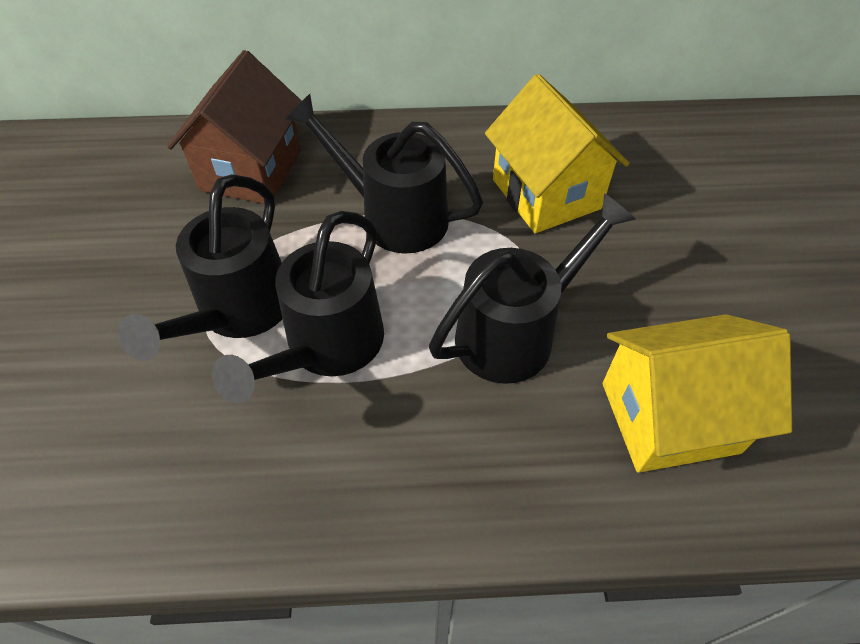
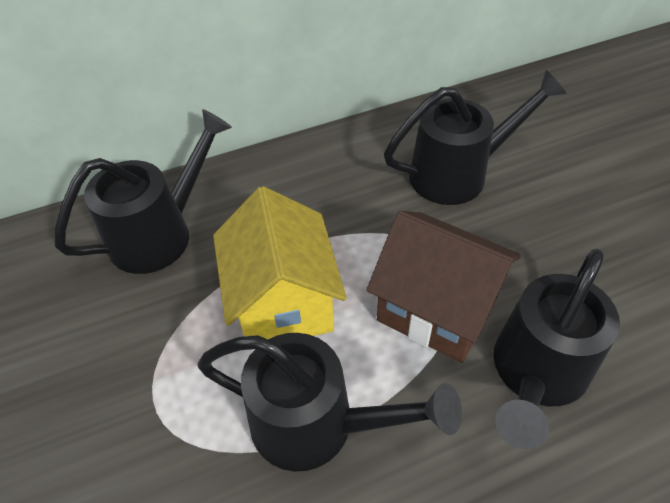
yellow house: 2 -> 1

